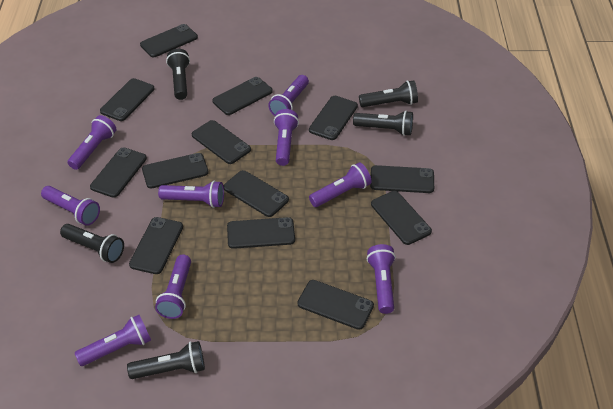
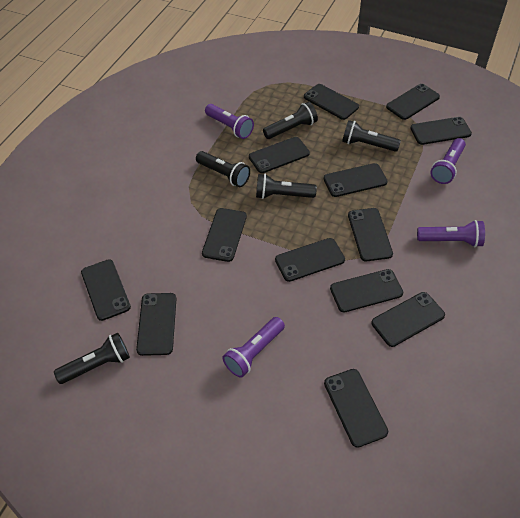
purple flashlight: 9 -> 4

